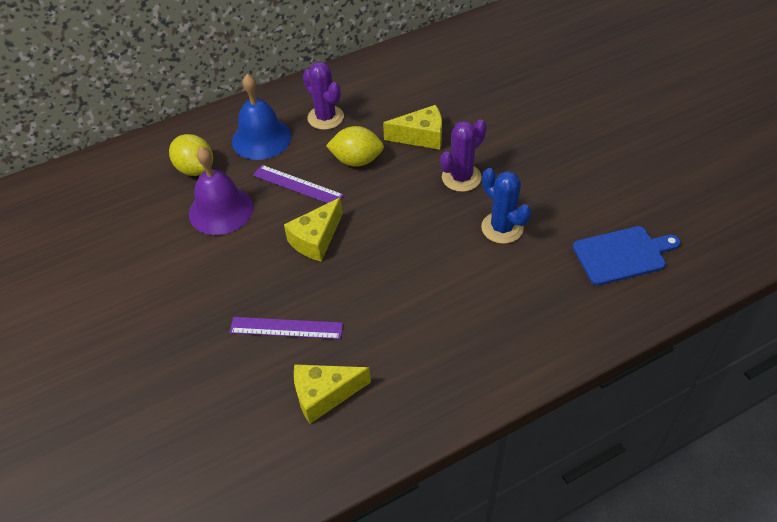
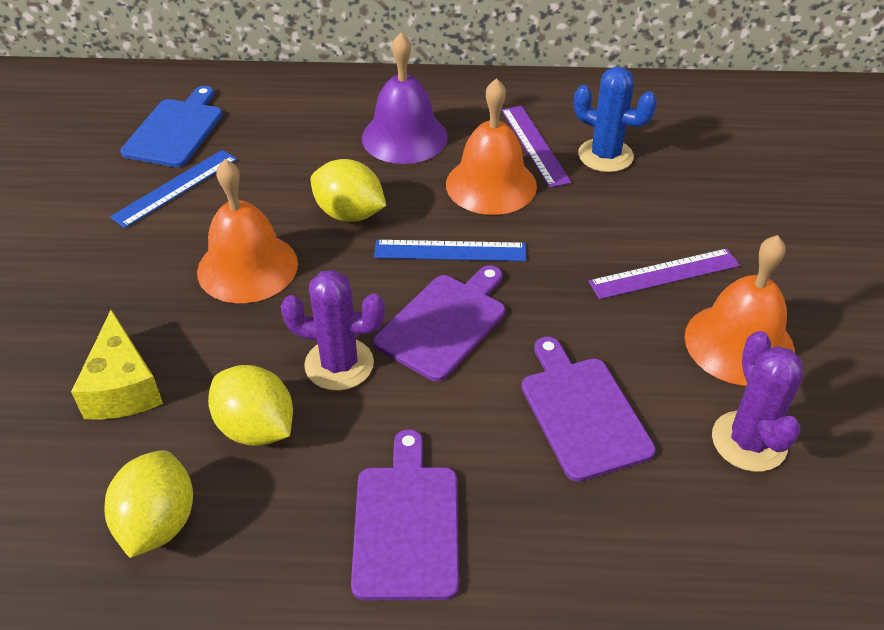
blue bell: 1 -> 0
blue ruler: 0 -> 2
orange bell: 0 -> 3
purple cutting board: 0 -> 3
yellow cheese: 3 -> 1
yellow lemon: 2 -> 3

